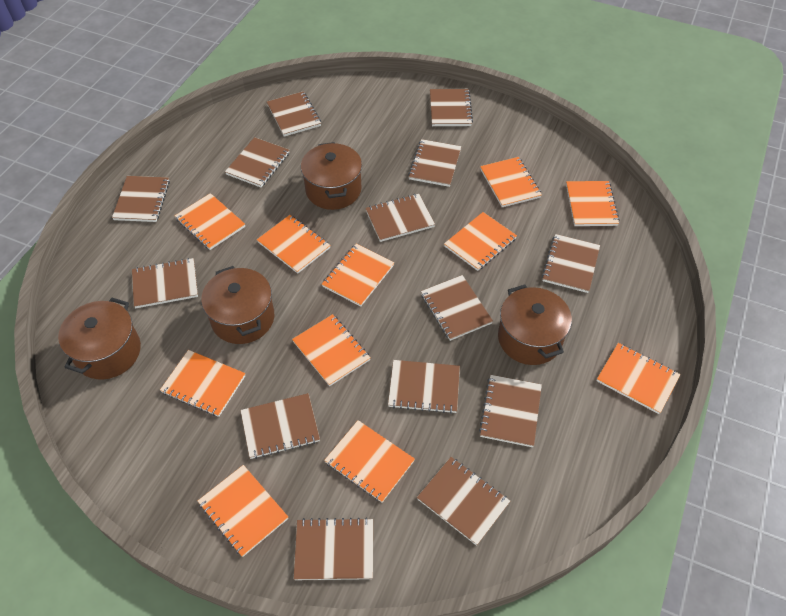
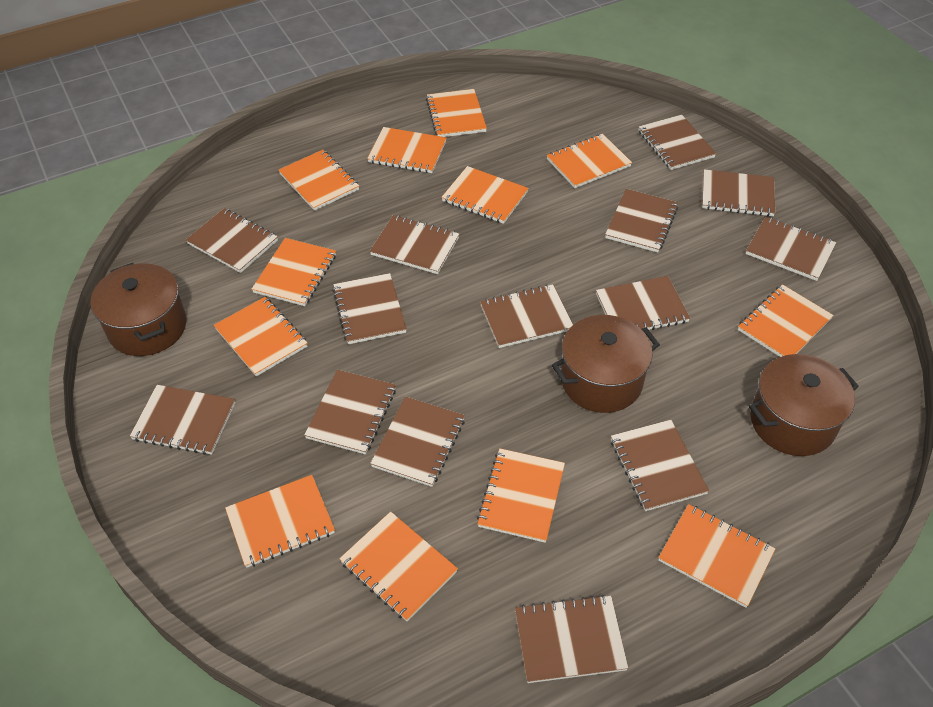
brown pot: 4 -> 3
orange notebook: 11 -> 12

